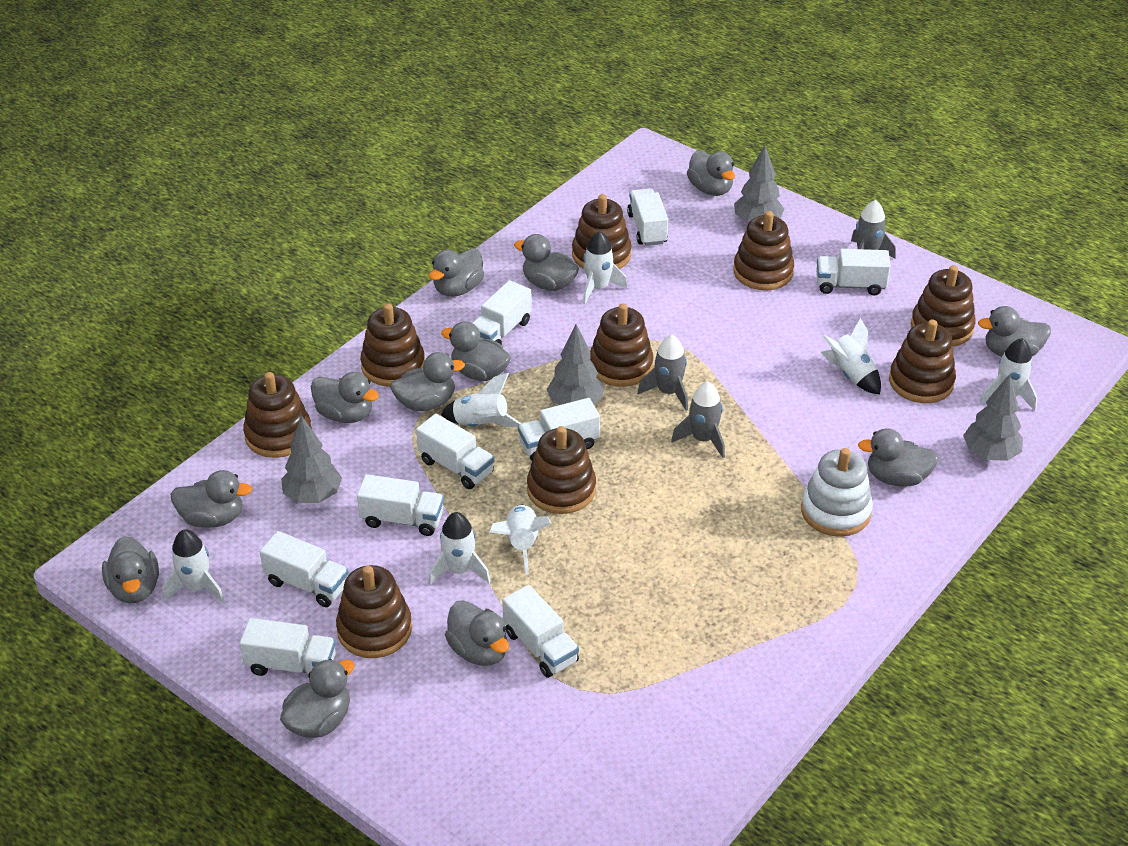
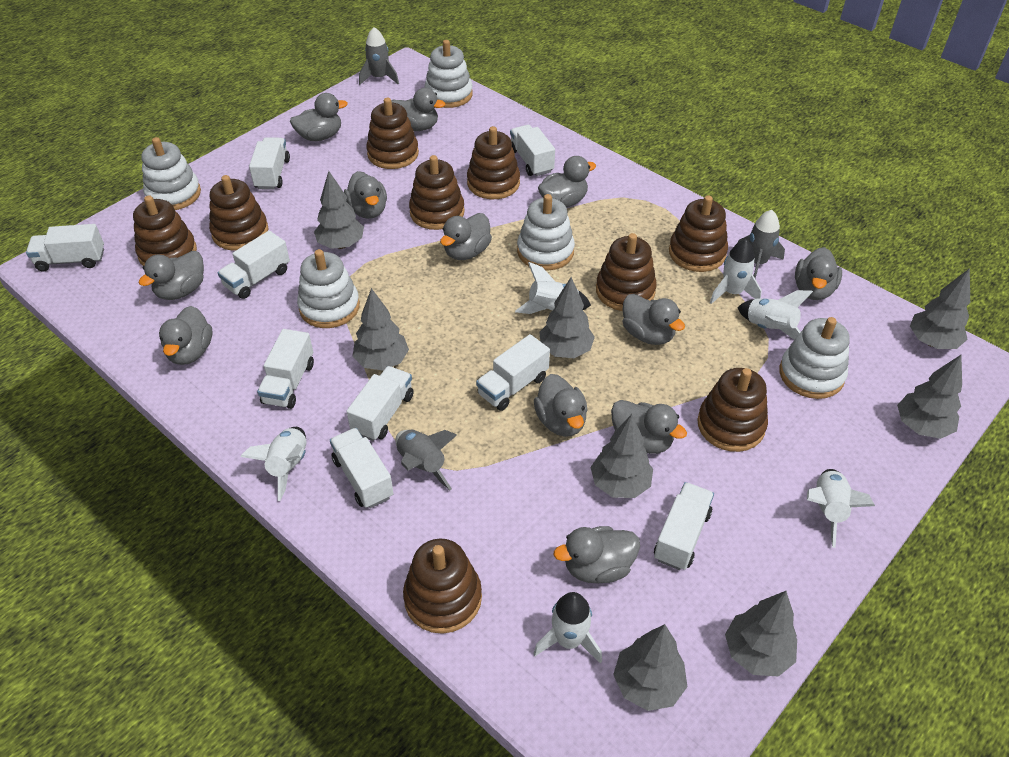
grey tree: 4 -> 8
white rocket: 7 -> 6
white stacking toy: 1 -> 5

